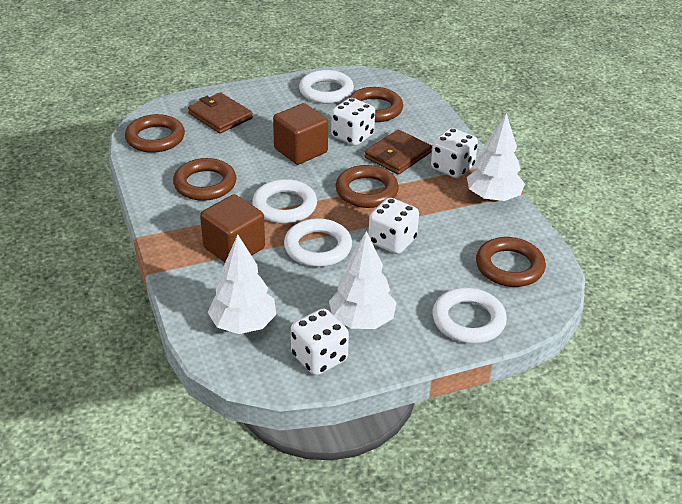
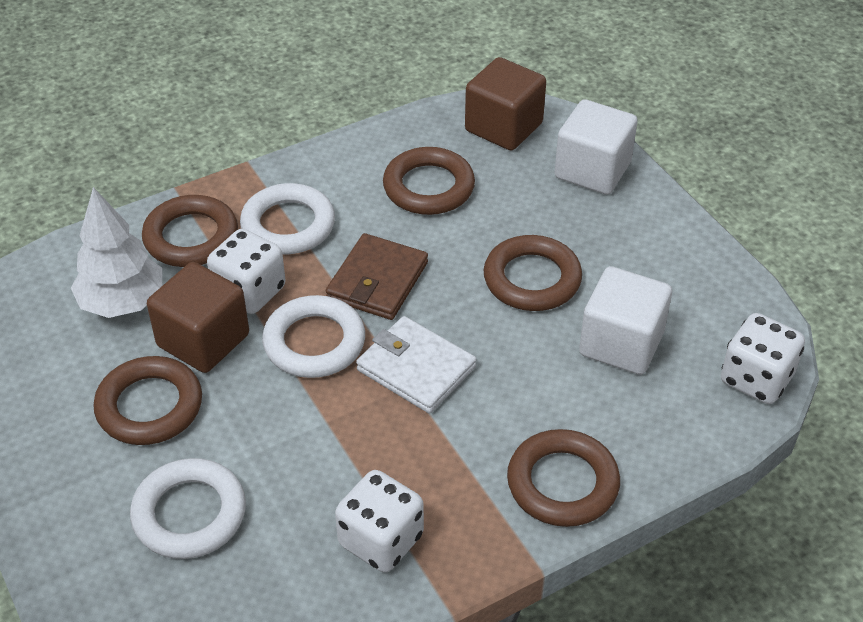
brown wallet: 2 -> 1
white cube: 0 -> 2
white dice: 4 -> 3
white ring: 4 -> 3
white tree: 3 -> 1
white wallet: 0 -> 1

